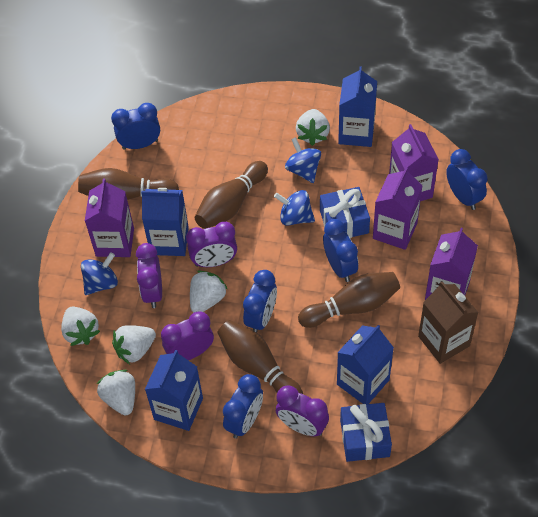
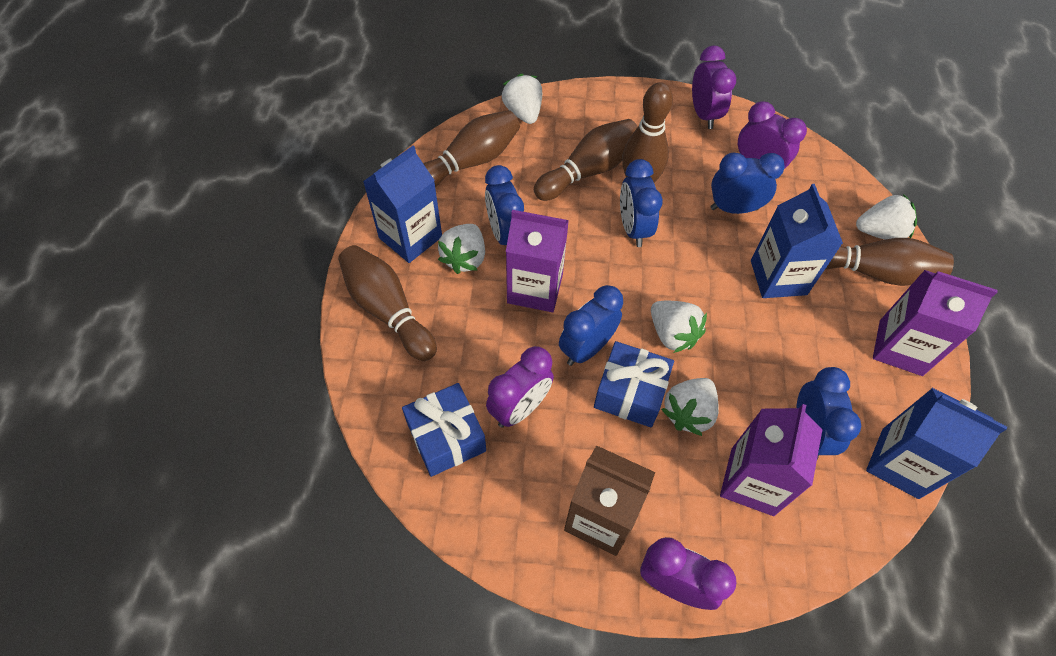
blue carton: 4 -> 3
blue spinning top: 3 -> 0
brown bowling pin: 4 -> 5
purple carton: 4 -> 3

